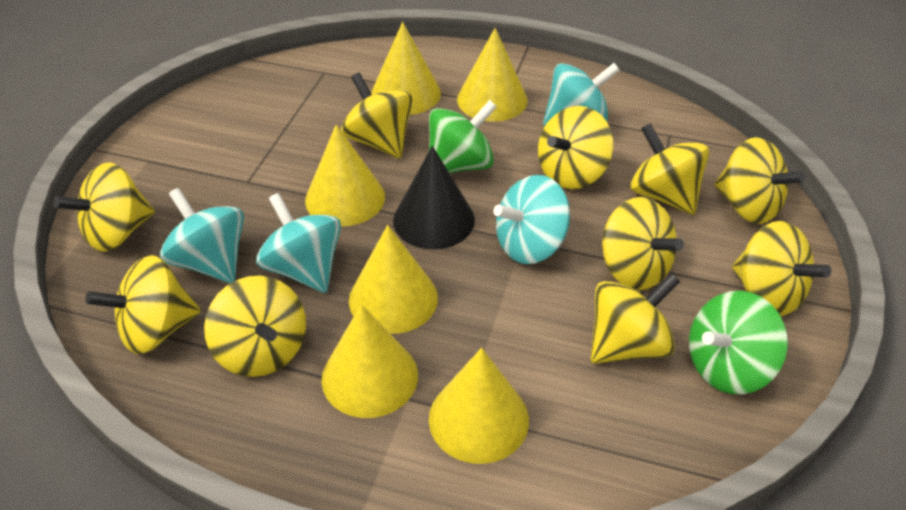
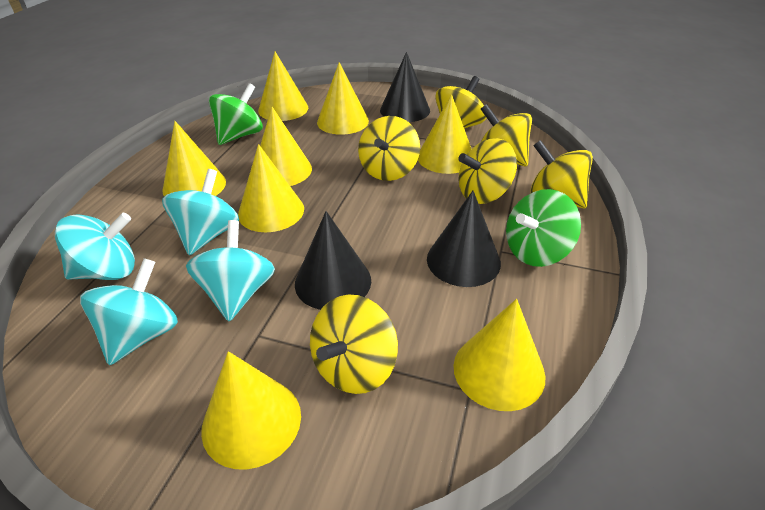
black cone: 1 -> 3
yellow cone: 6 -> 8
yellow spinning top: 10 -> 6

